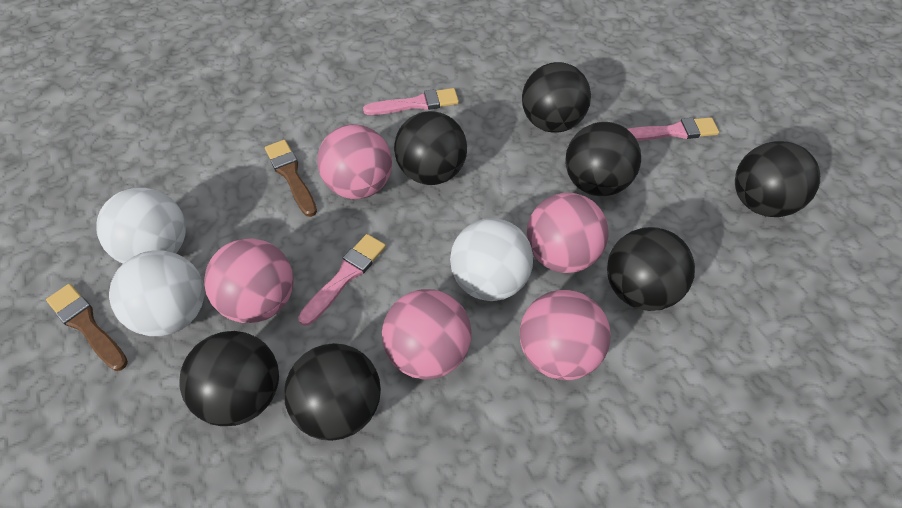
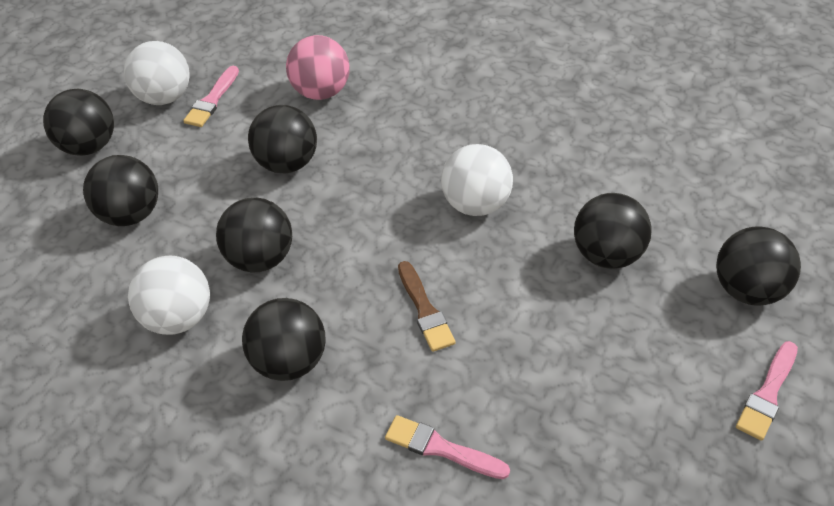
brown brush: 2 -> 1
pink ball: 5 -> 1

